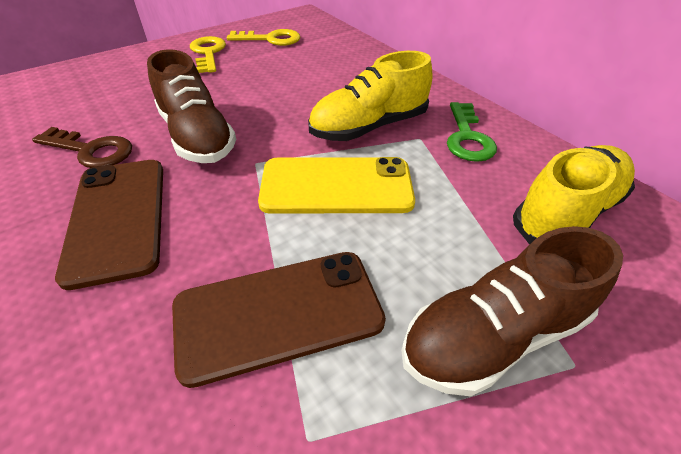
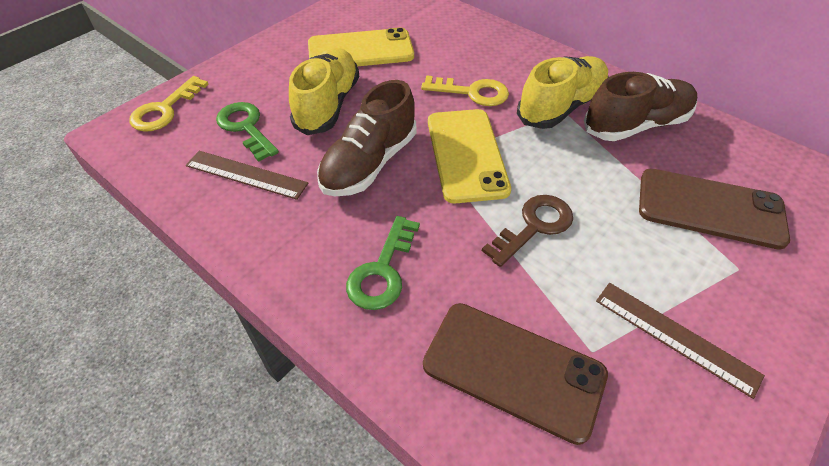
brown ruler: 0 -> 2
green key: 1 -> 2
yellow phone: 1 -> 2

